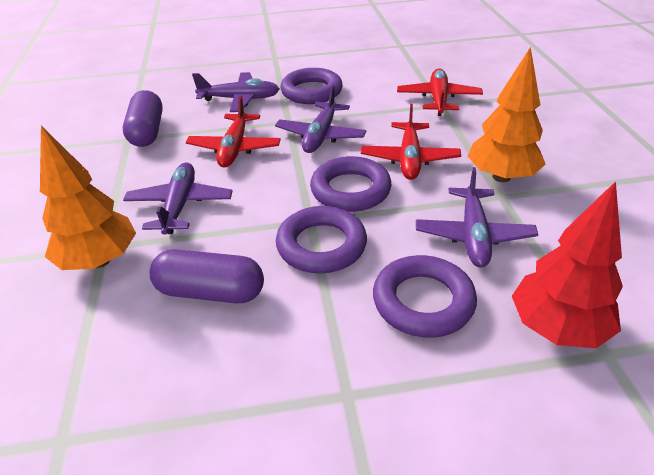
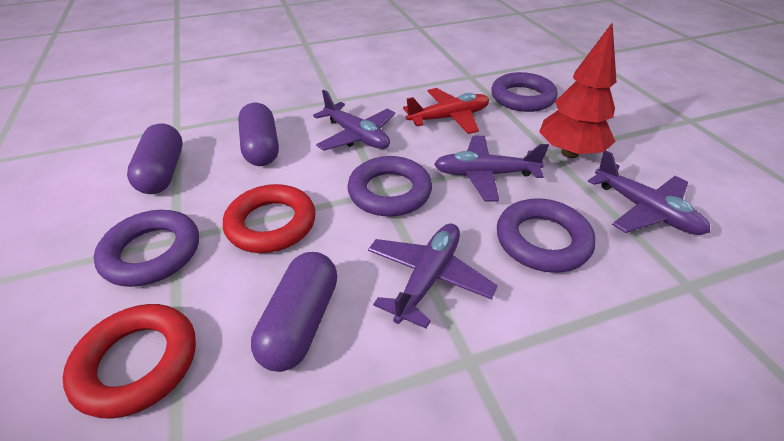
orange tree: 2 -> 0
purple capsule: 2 -> 3
red plane: 3 -> 1
red ring: 0 -> 2

